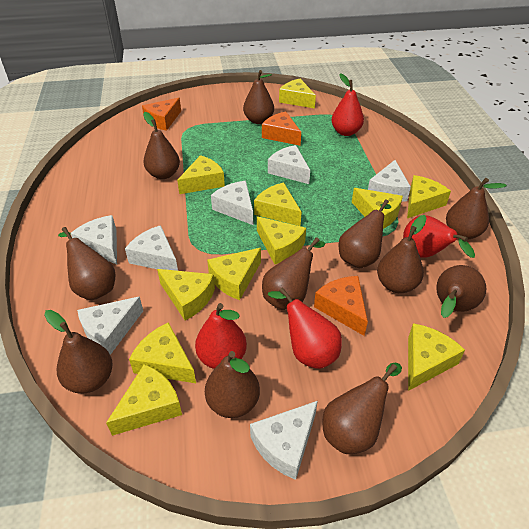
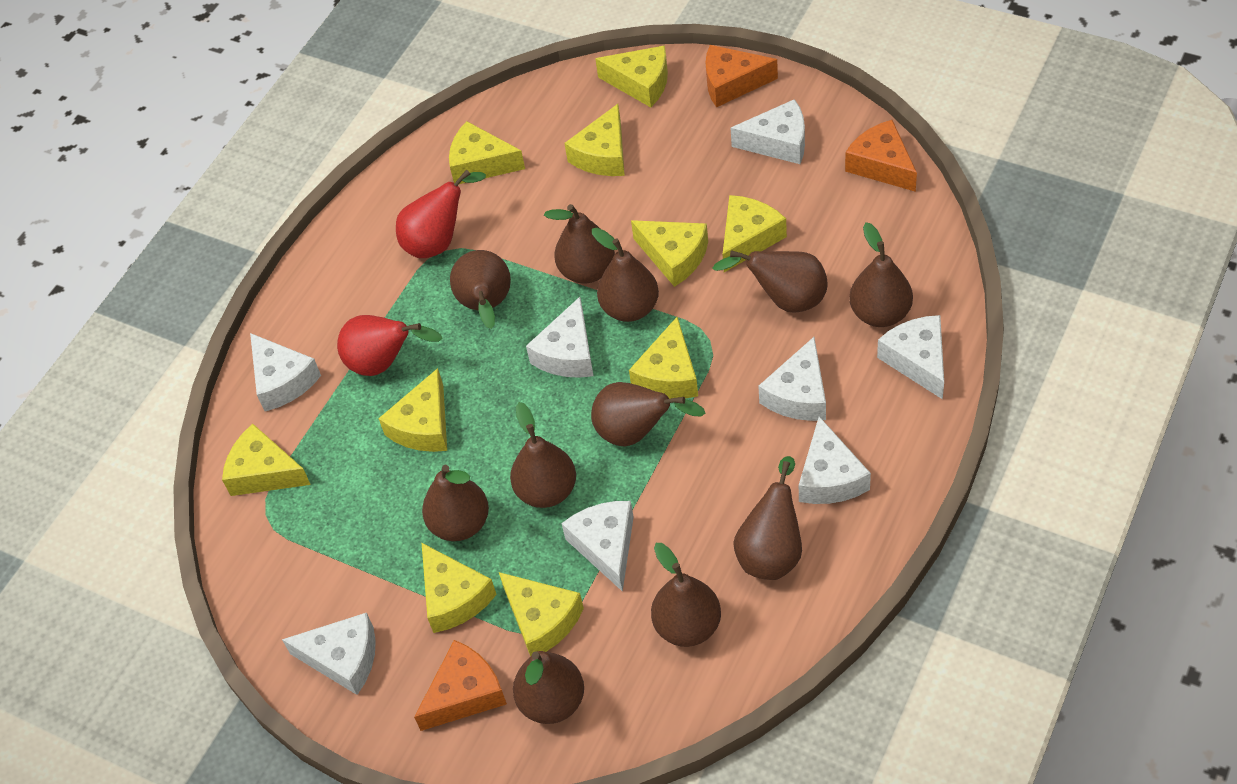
red pear: 4 -> 2
white cheese: 7 -> 8
yellow cheese: 11 -> 10

